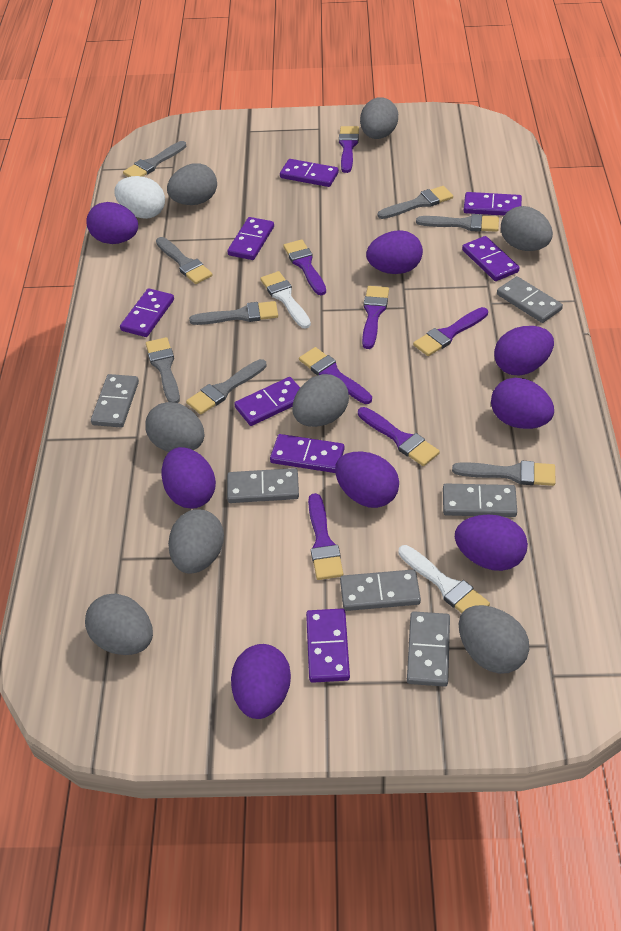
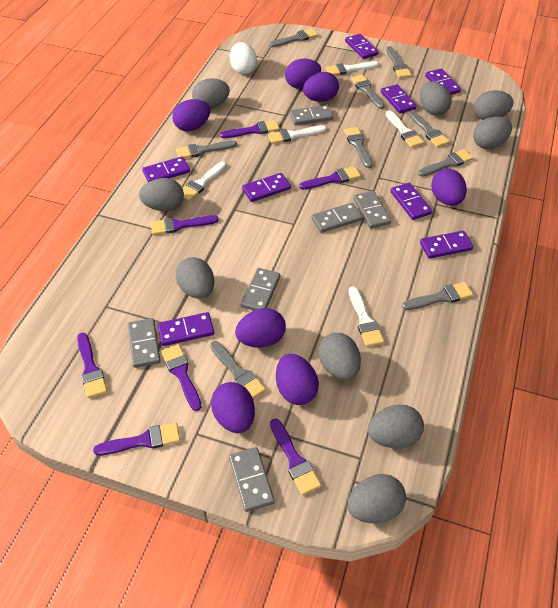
grey brush: 8 -> 9
grey egg: 8 -> 9
purple egg: 8 -> 7
white brush: 2 -> 5

